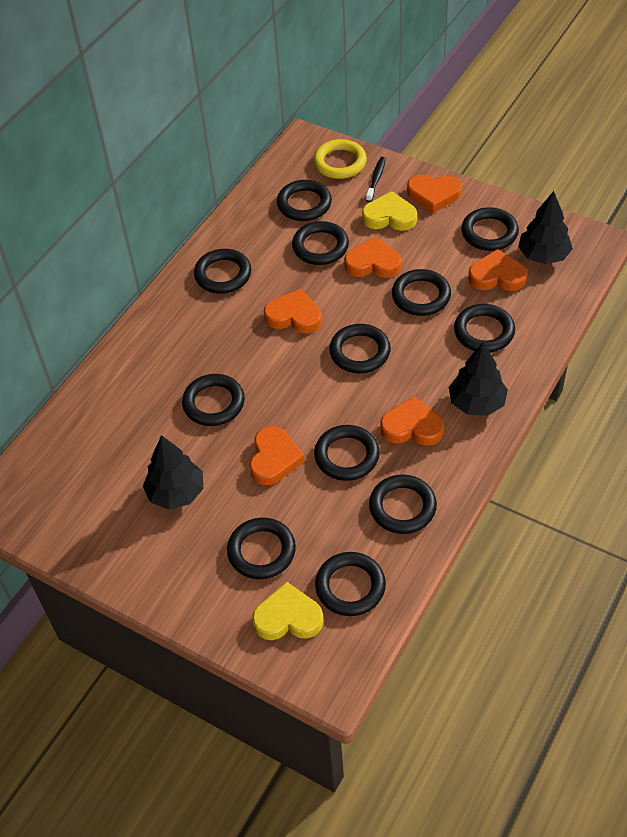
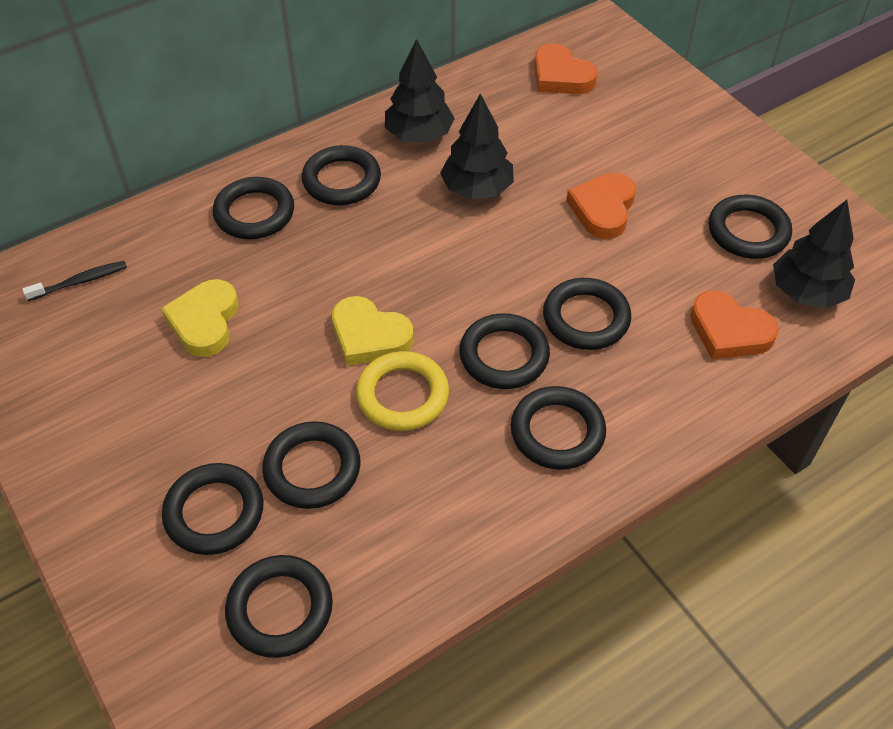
black ring: 12 -> 9
orange heart: 6 -> 3

